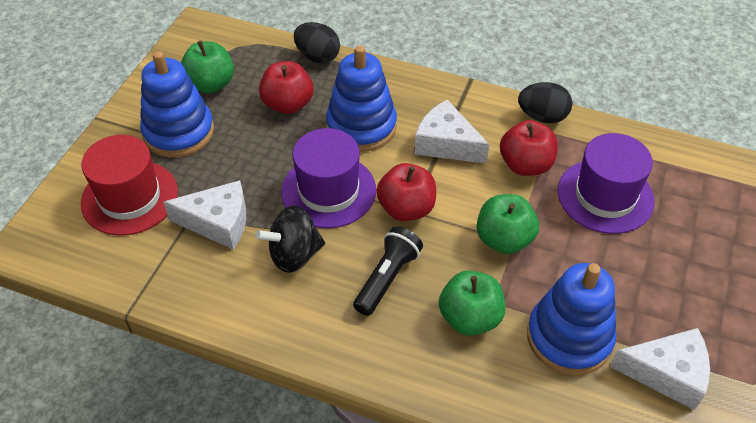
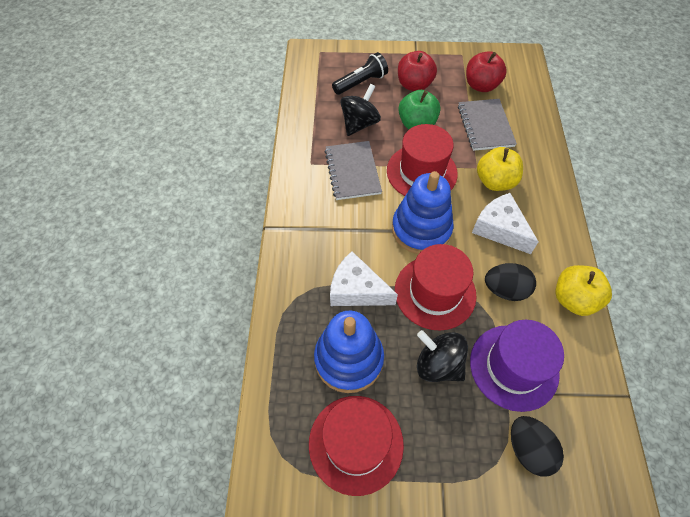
black spinning top: 1 -> 2
blue stacking toy: 3 -> 2
green apple: 3 -> 1
grey notebook: 0 -> 2
purple hat: 2 -> 1
red apple: 3 -> 2
red hat: 1 -> 3
white cheese: 3 -> 2
yellow apple: 0 -> 2

